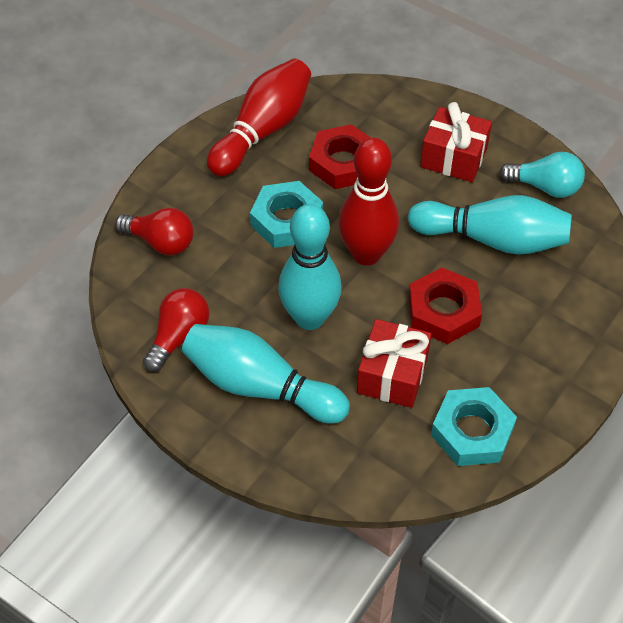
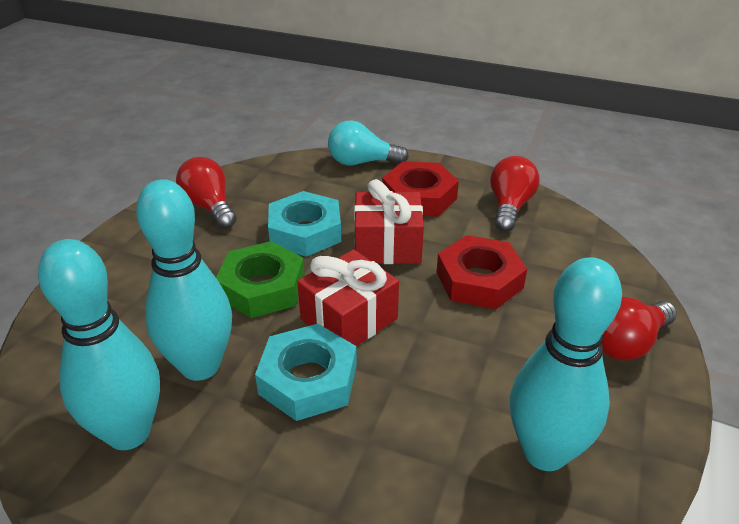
green nut: 0 -> 1
red bowling pin: 2 -> 0
red light bulb: 2 -> 3

